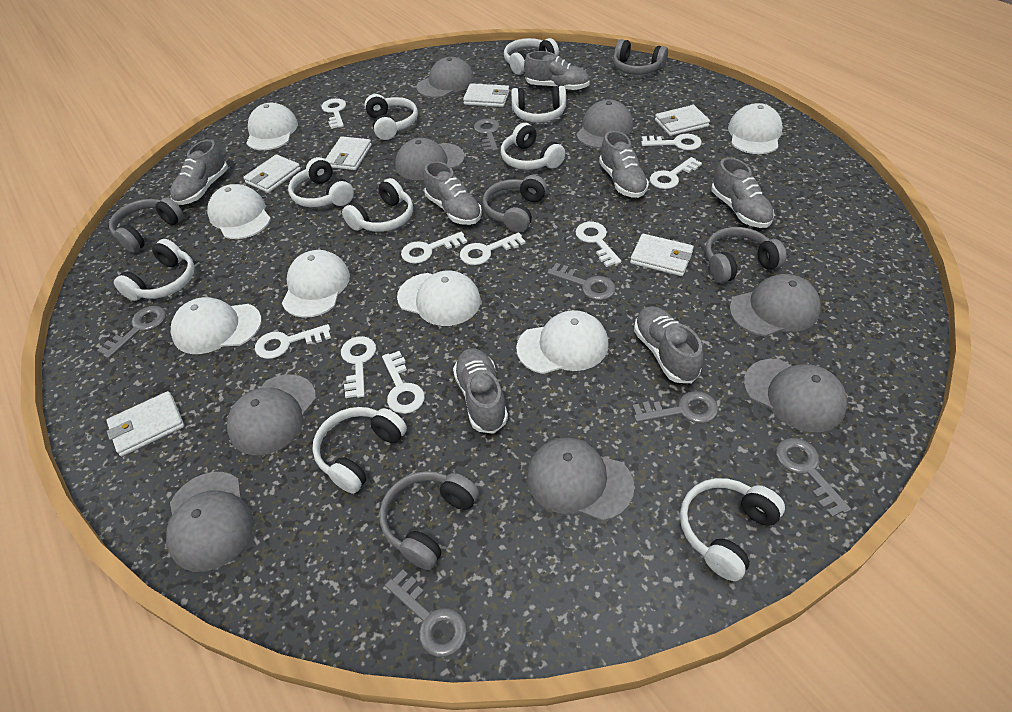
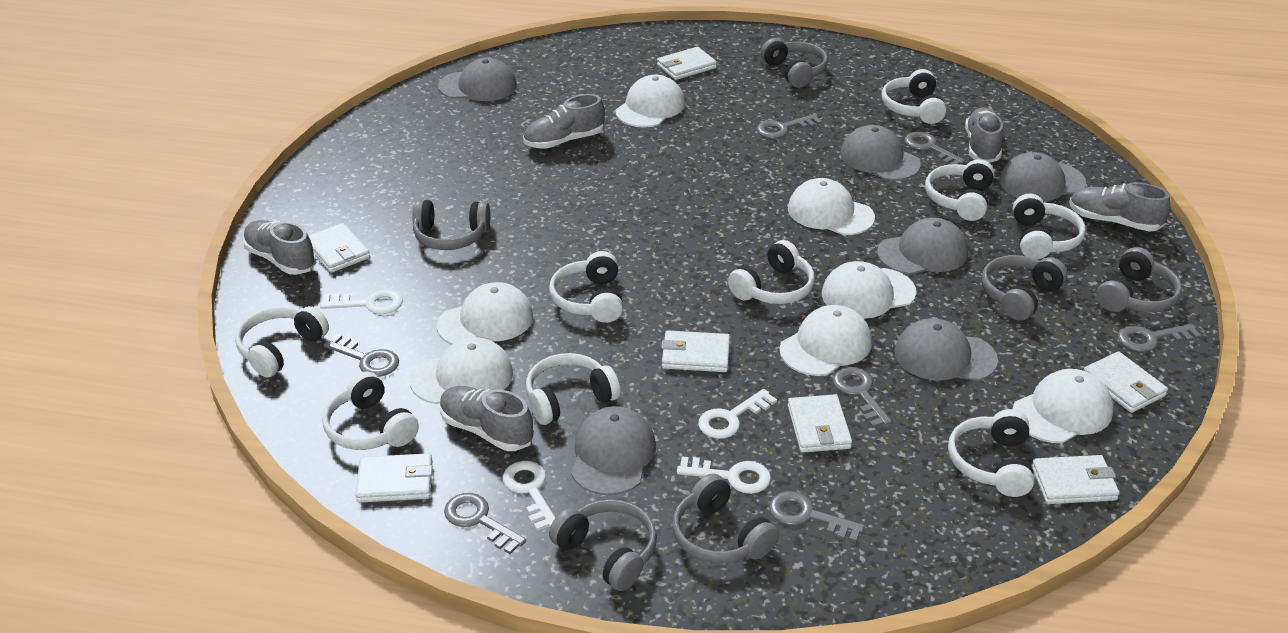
grey cap: 8 -> 6
grey headphones: 5 -> 6
grey key: 6 -> 7
grey shoe: 7 -> 5
white key: 9 -> 4
white wallet: 6 -> 7

